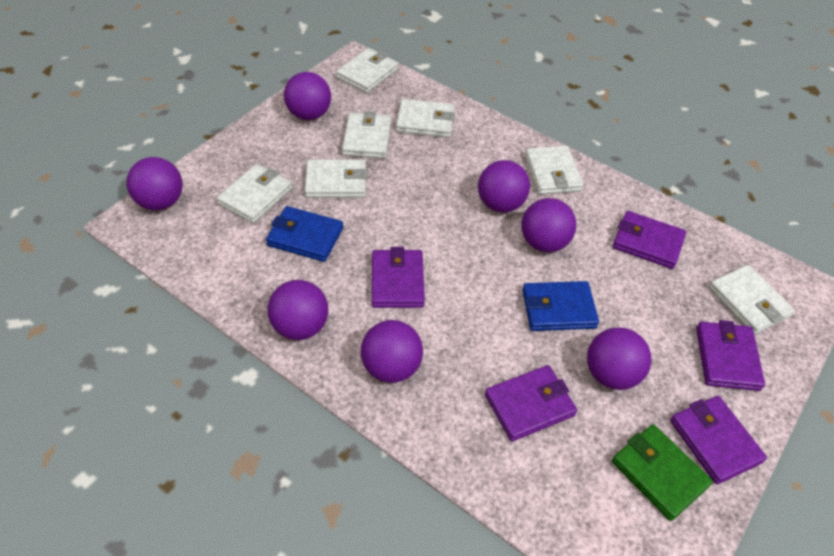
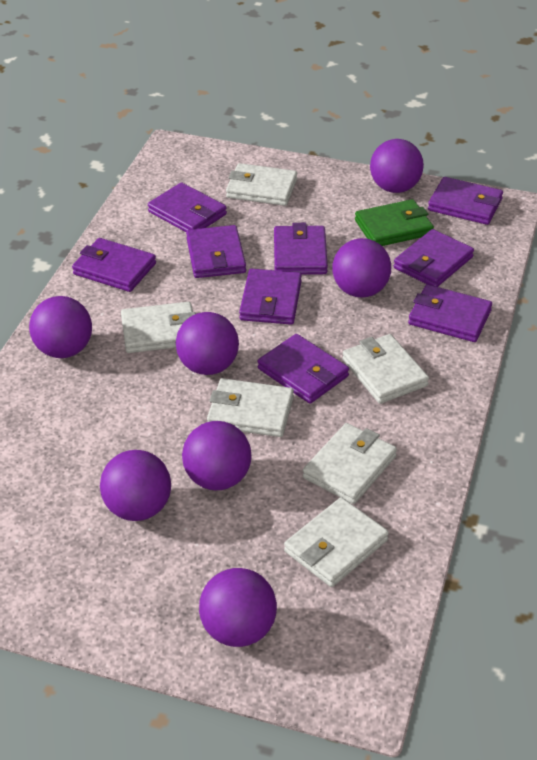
blue wallet: 2 -> 0
purple wallet: 5 -> 9
white wallet: 7 -> 6

